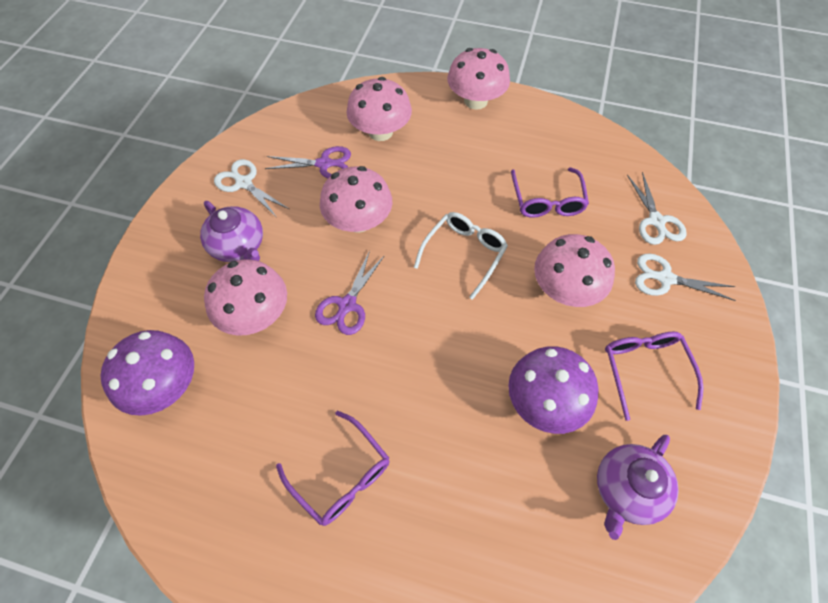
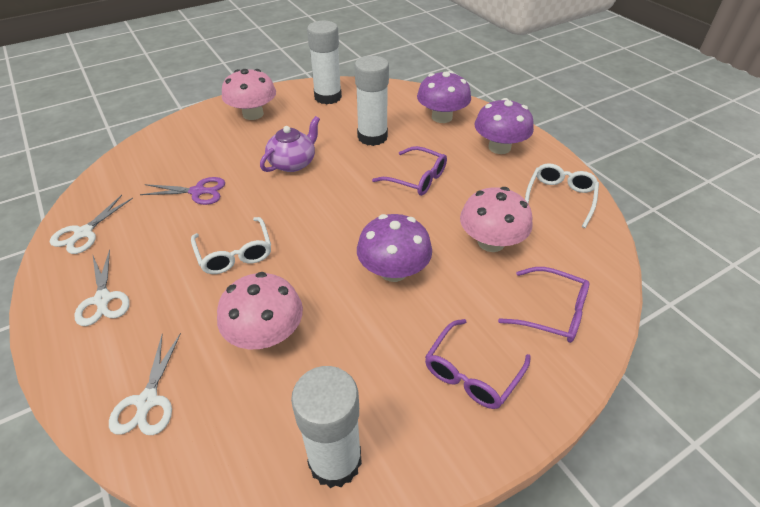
pink mushroom: 5 -> 3
purple mushroom: 2 -> 3
purple scissors: 2 -> 1
purple teapot: 2 -> 1
white glasses: 1 -> 2
white glue stick: 0 -> 3

